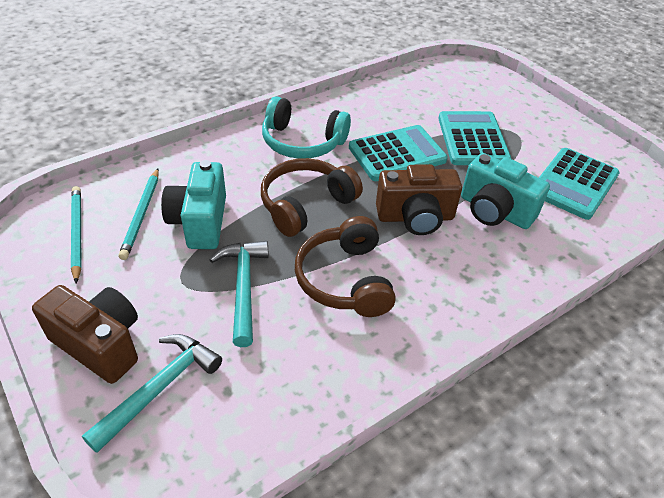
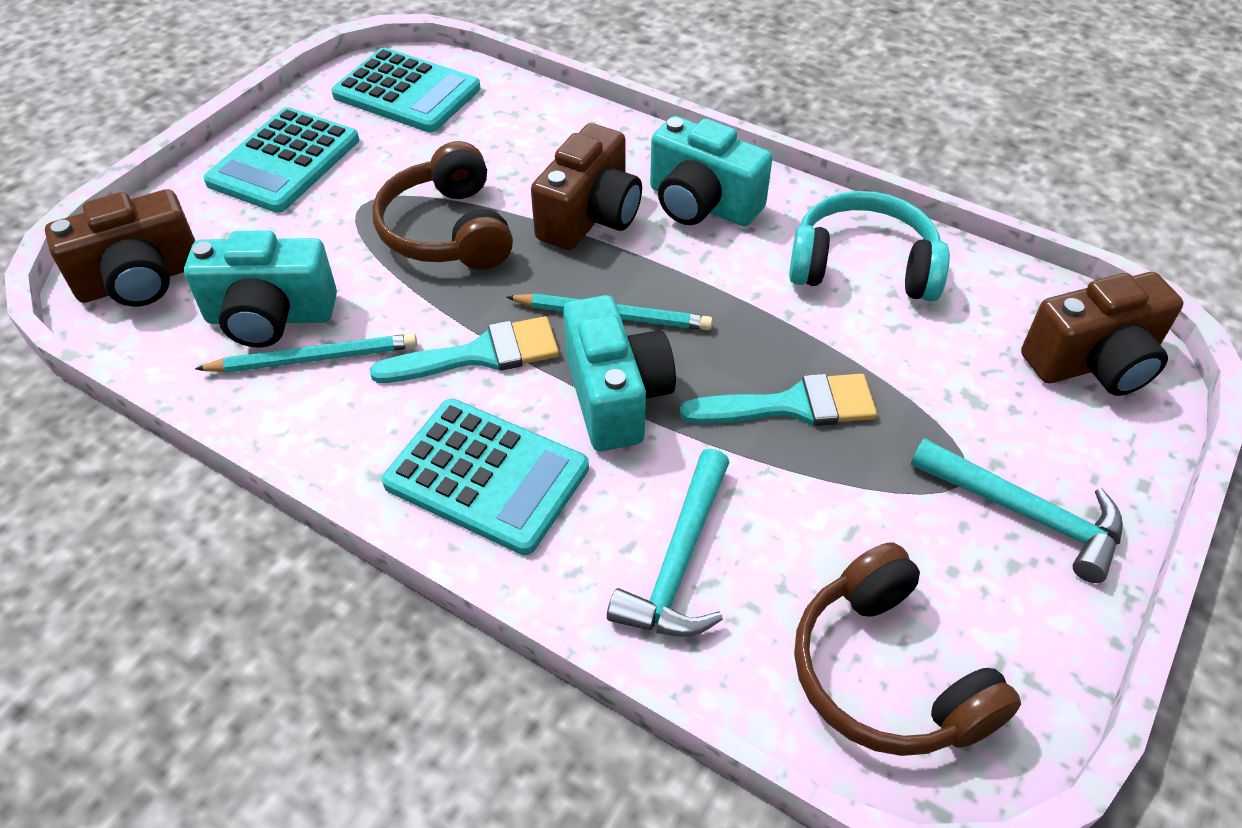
brown camera: 2 -> 3
turquoise brush: 0 -> 2
turquoise camera: 2 -> 3

